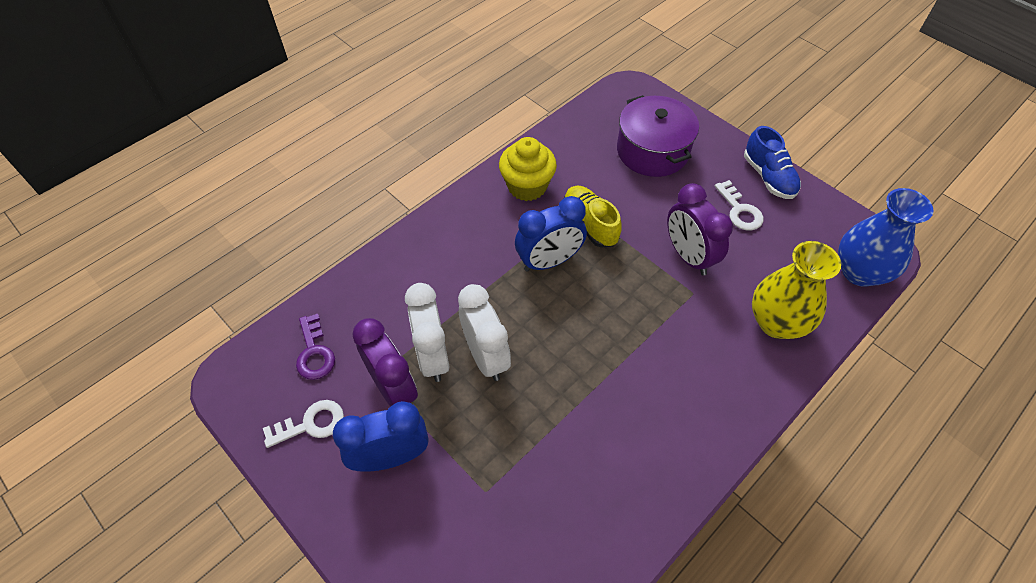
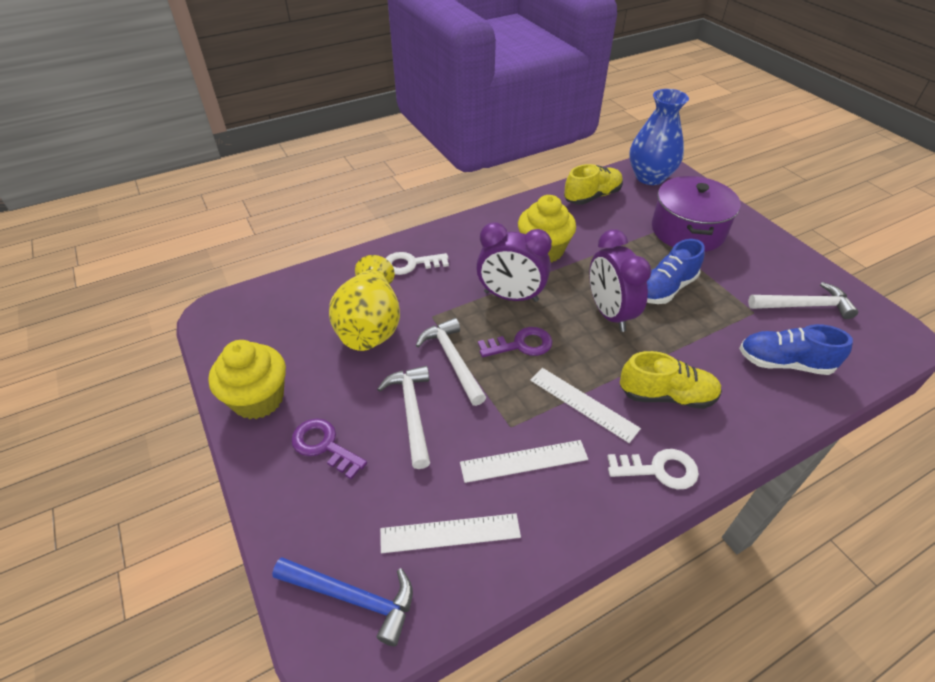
blue clock: 2 -> 0
blue hammer: 0 -> 1
blue shoe: 1 -> 2
purple key: 1 -> 2
white clock: 2 -> 0
white hammer: 0 -> 3
white ruler: 0 -> 3
yellow cupcake: 1 -> 2
yellow shoe: 1 -> 2

